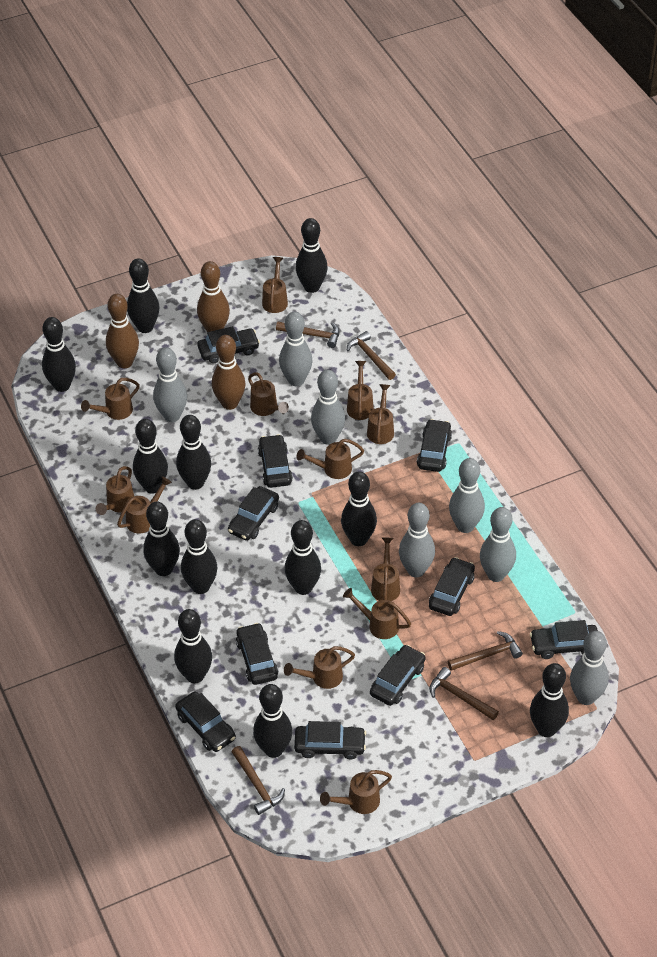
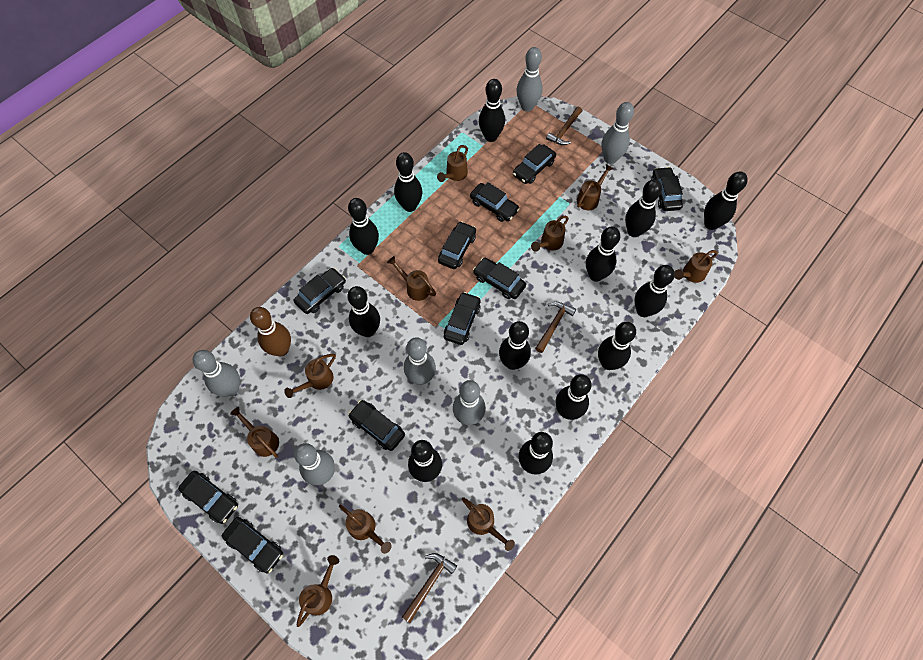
black bowling pin: 12 -> 13
brown bowling pin: 3 -> 1
brown hammer: 5 -> 3
brown watering can: 12 -> 10
grey bowling pin: 7 -> 6

